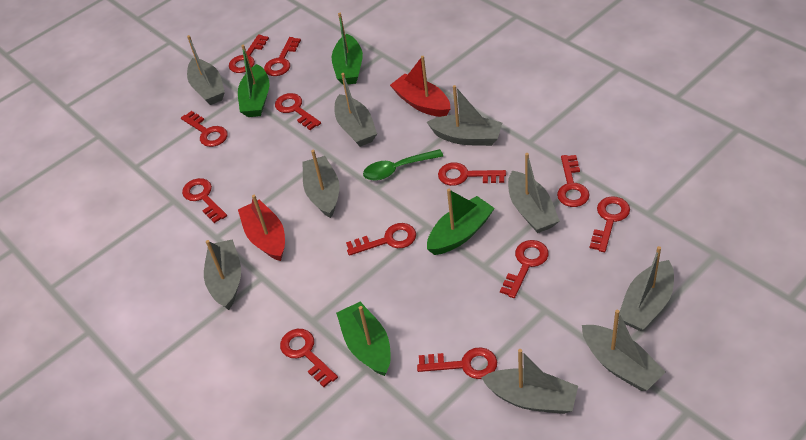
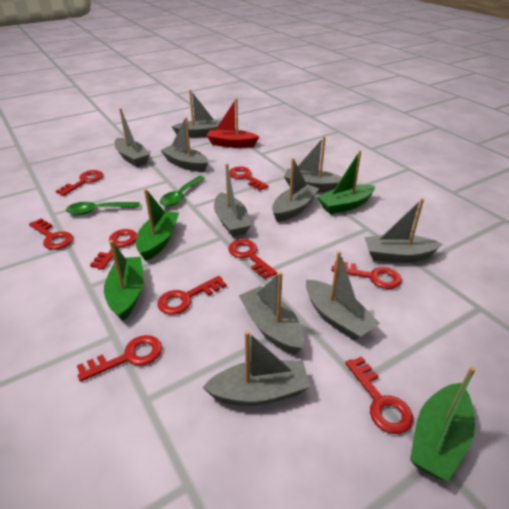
green spoon: 1 -> 2
grey boat: 9 -> 10
red boat: 2 -> 1
red key: 12 -> 9

